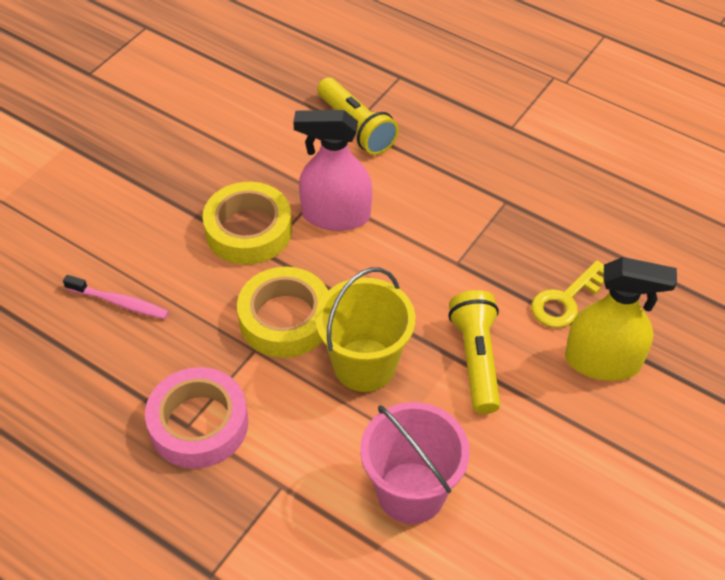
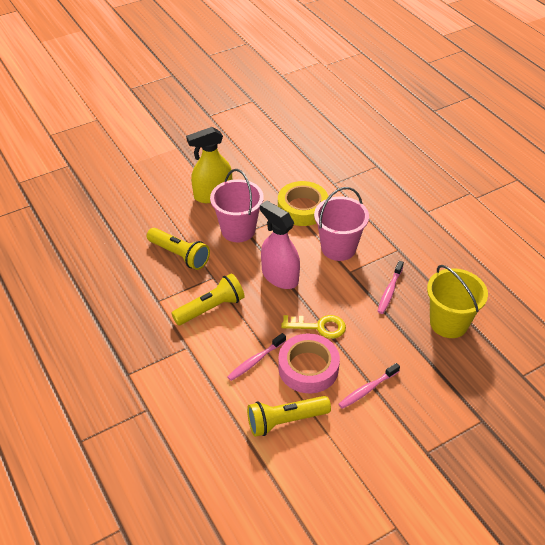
pink bucket: 1 -> 2
pink toothbrush: 1 -> 3
yellow flashlight: 2 -> 3
yellow tape: 2 -> 1

